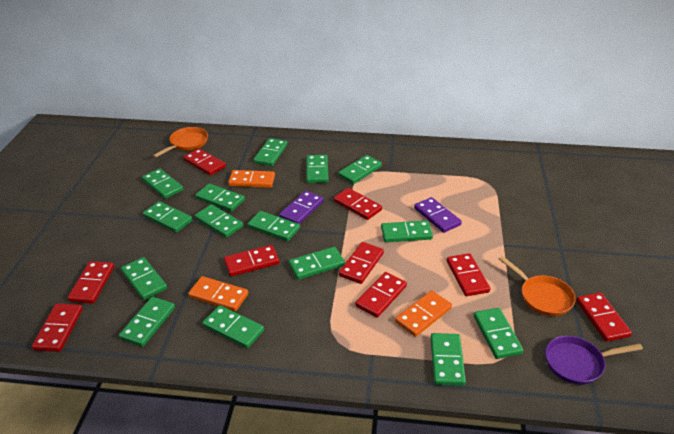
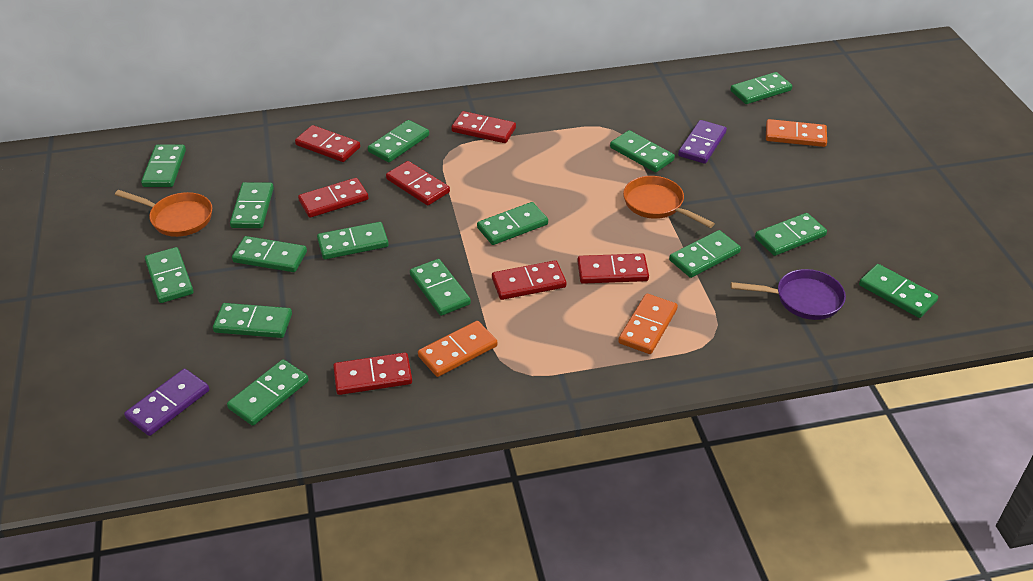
red domino: 9 -> 7

